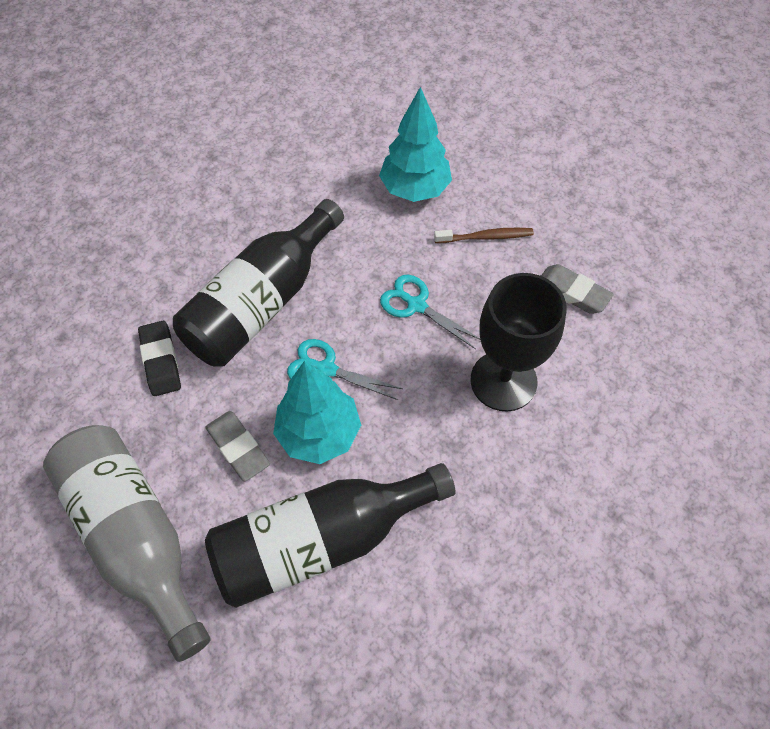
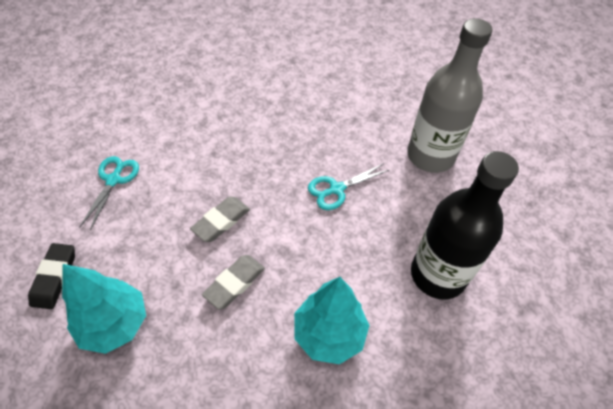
black bottle: 2 -> 1
black goblet: 1 -> 0
brown toothbrush: 1 -> 0

